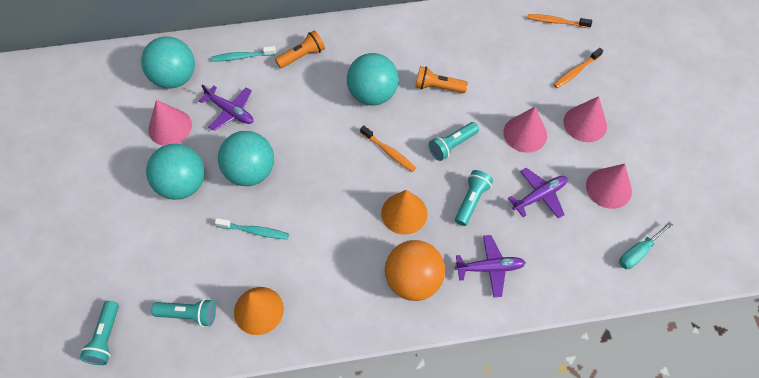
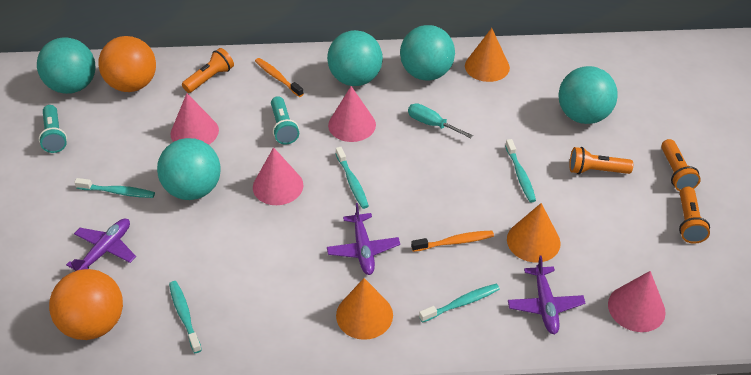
orange ball: 1 -> 2
orange cone: 2 -> 3
orange flashlight: 2 -> 4
orange toothbrush: 3 -> 2
turquoise ball: 4 -> 5
turquoise flashlight: 4 -> 2
turquoise toothbrush: 2 -> 5

